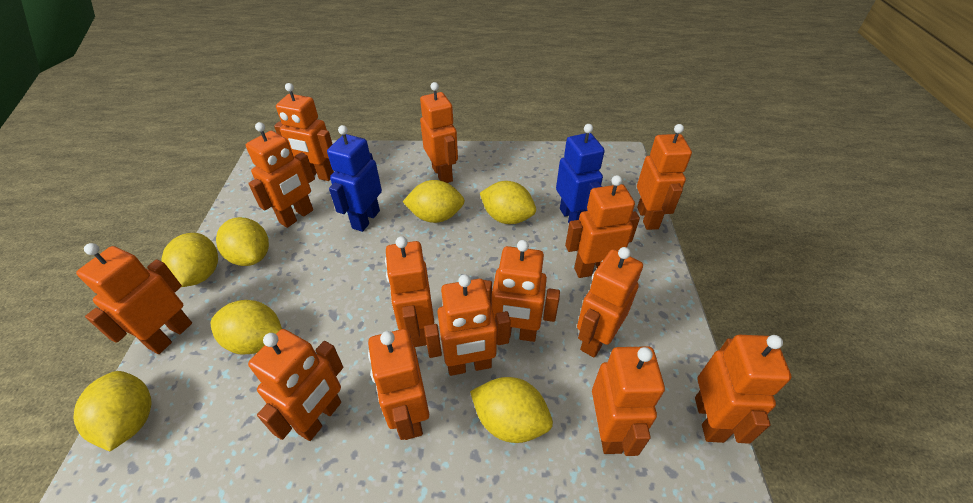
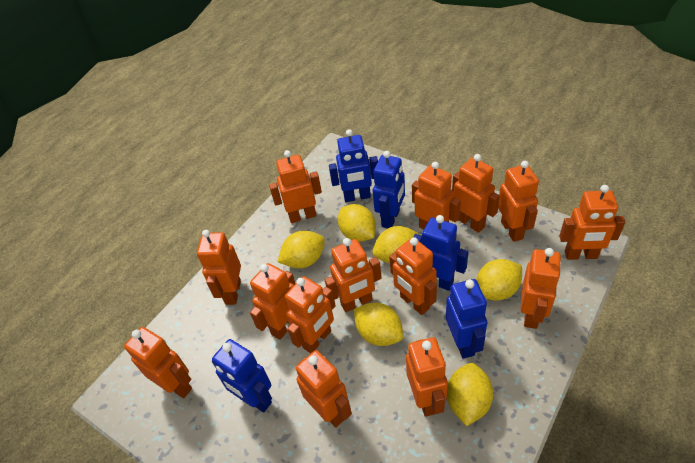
blue robot: 2 -> 5
yellow lemon: 7 -> 6

